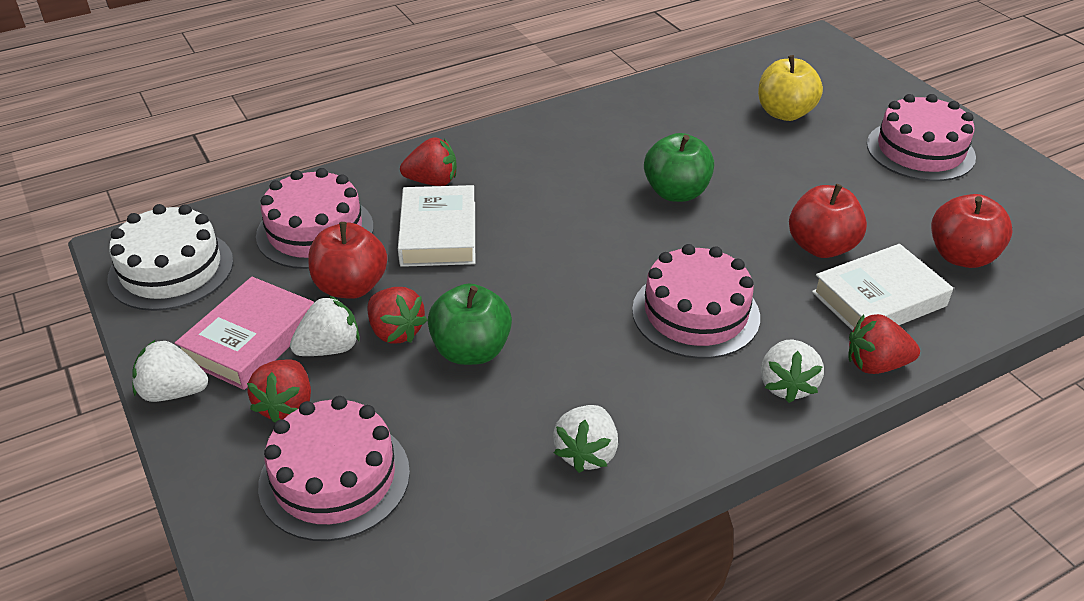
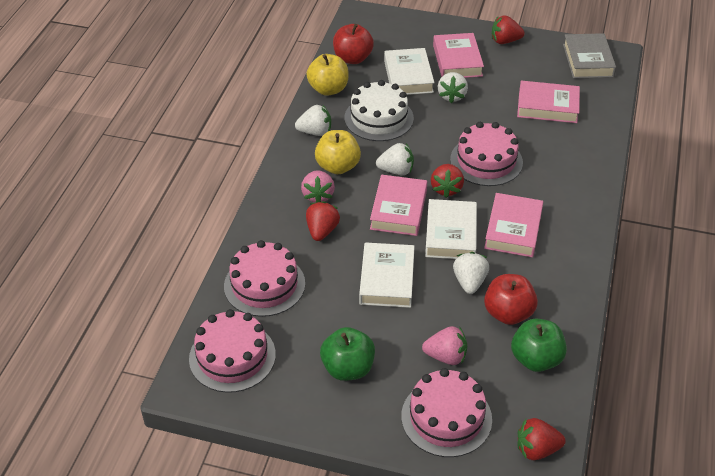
grey book: 0 -> 1
pink book: 1 -> 4
pink strawberry: 0 -> 2
red apple: 3 -> 2
white book: 2 -> 3
yellow apple: 1 -> 2

